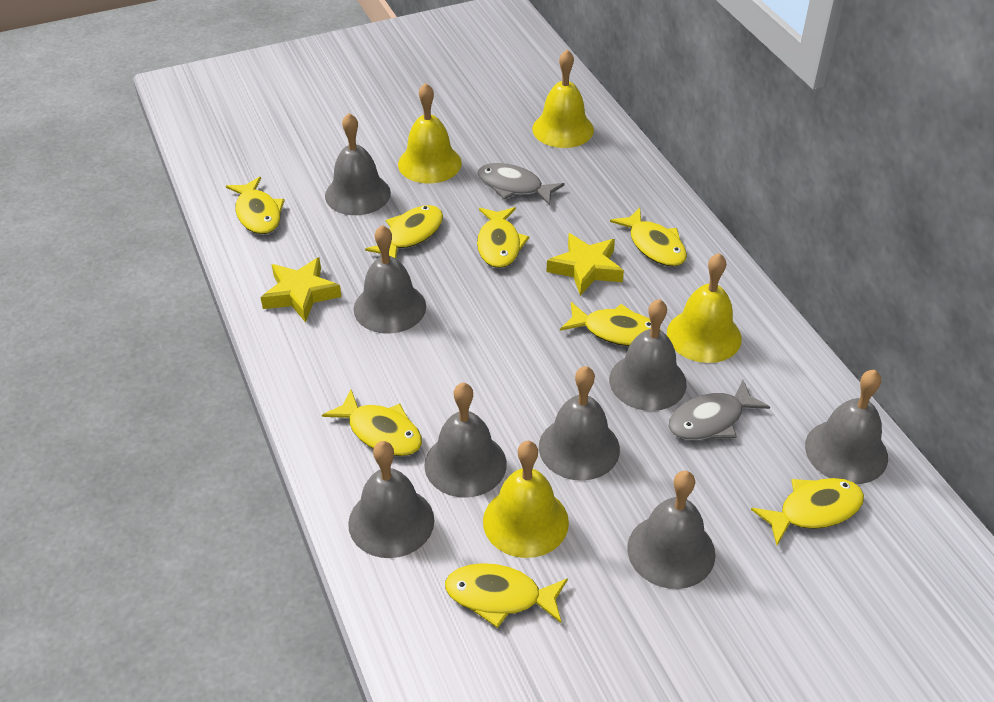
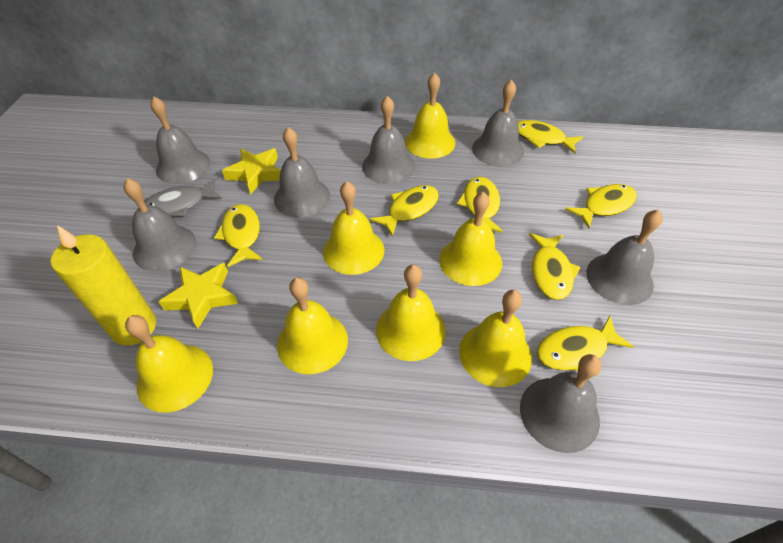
grey bell: 8 -> 7
grey fish: 2 -> 1
yellow bell: 4 -> 7
yellow candle: 0 -> 1
yellow fish: 8 -> 7

